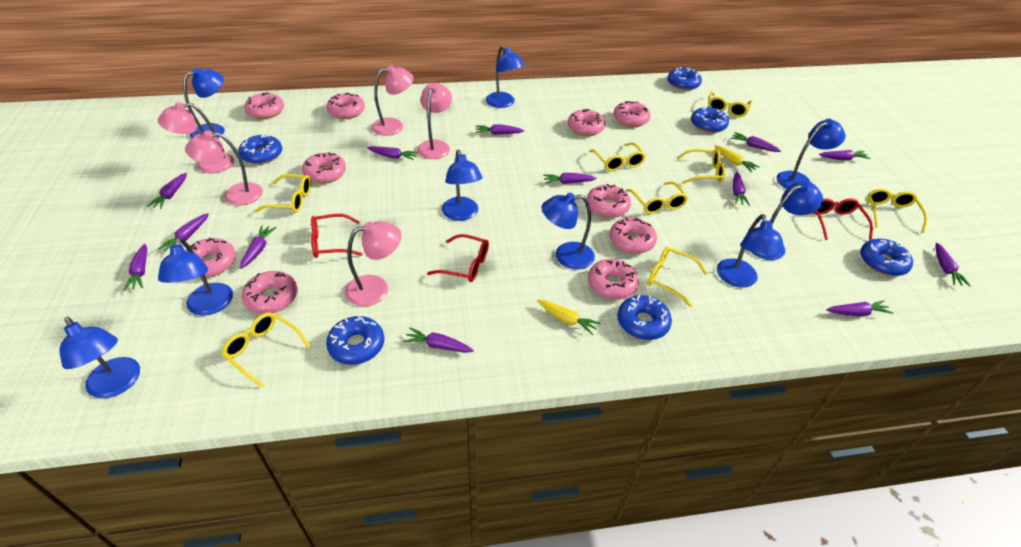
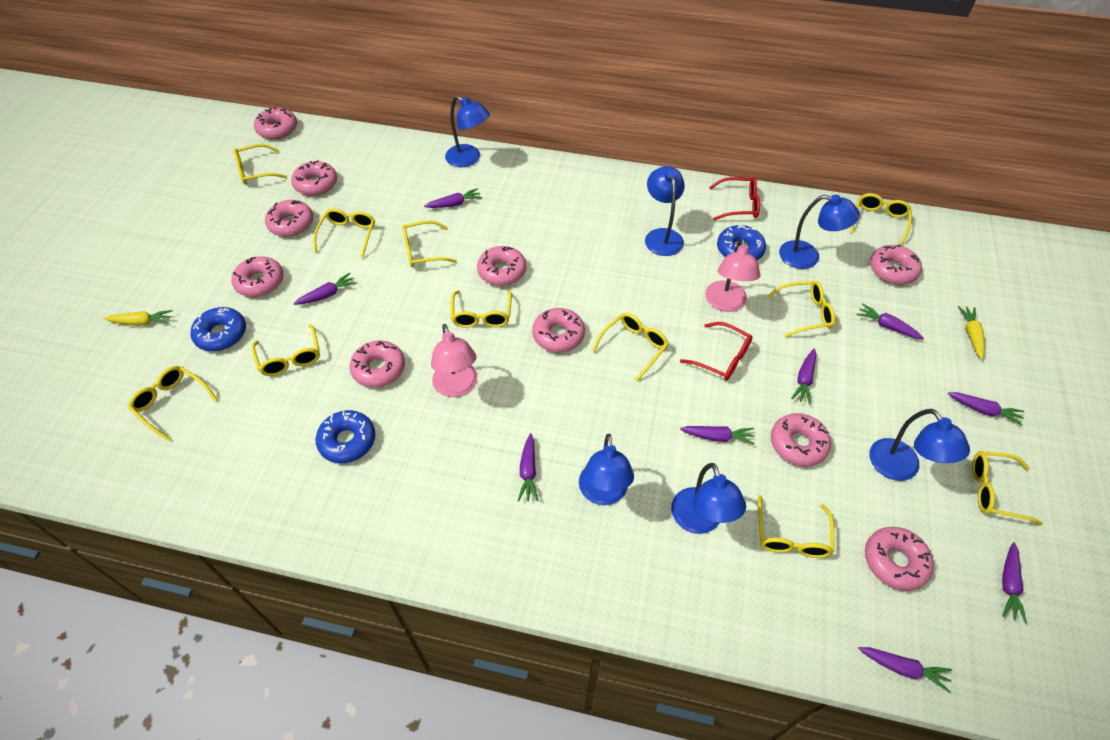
blue donut: 6 -> 3
blue lamp: 9 -> 6
pink lamp: 5 -> 2
purple carrot: 13 -> 9
red glasses: 3 -> 2
yellow glasses: 8 -> 11

